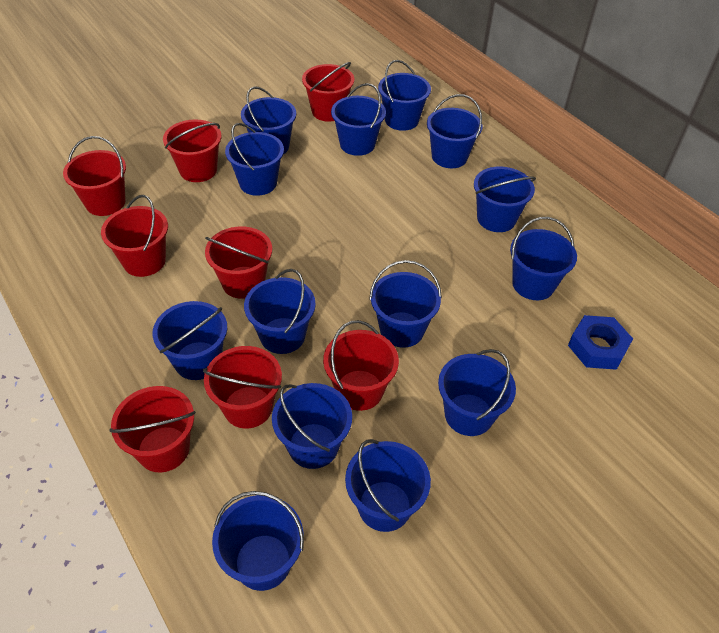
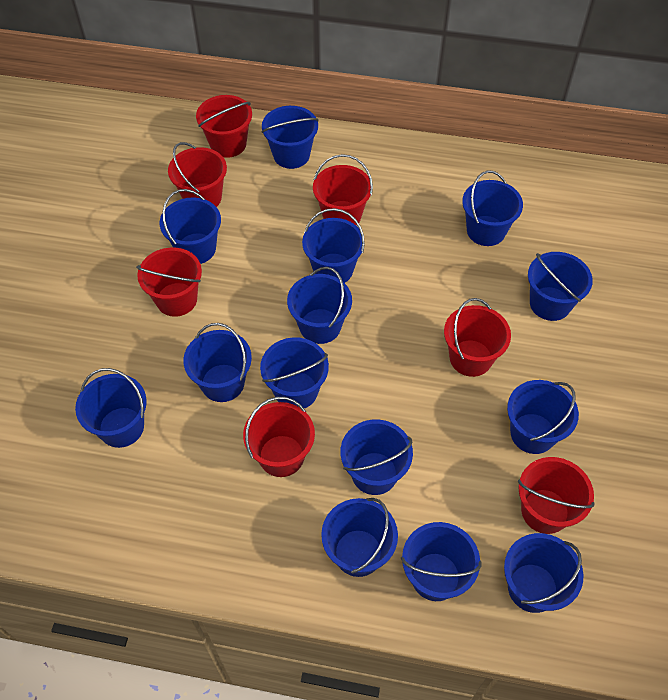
blue nut: 1 -> 0
red bucket: 8 -> 7

